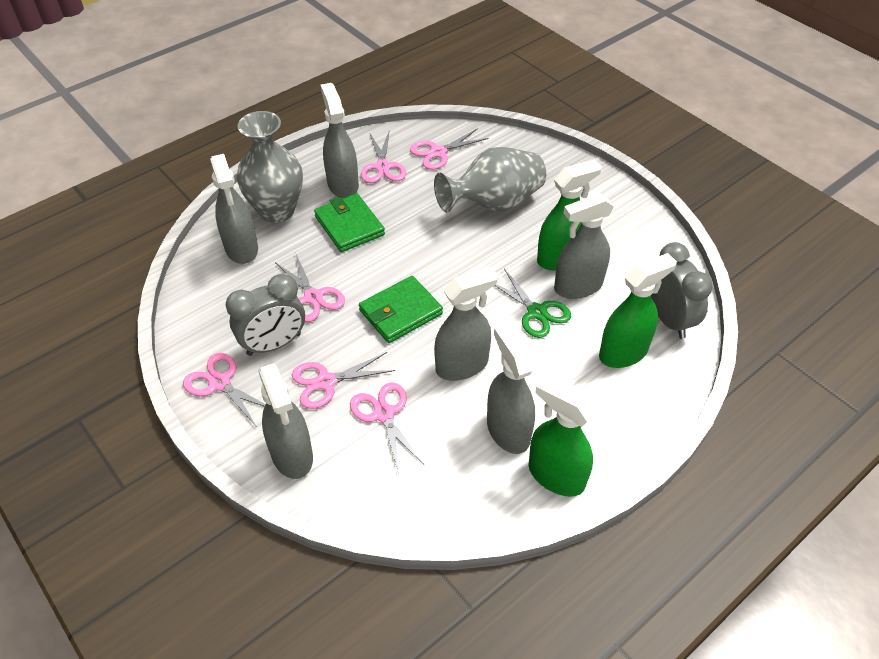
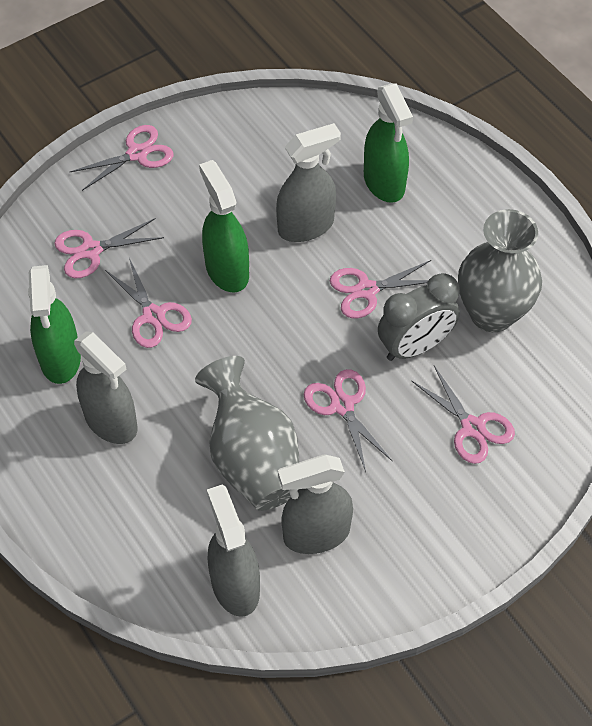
green scissors: 1 -> 0
green wallet: 2 -> 0
grey clock: 2 -> 1
grey spray bottle: 6 -> 4

